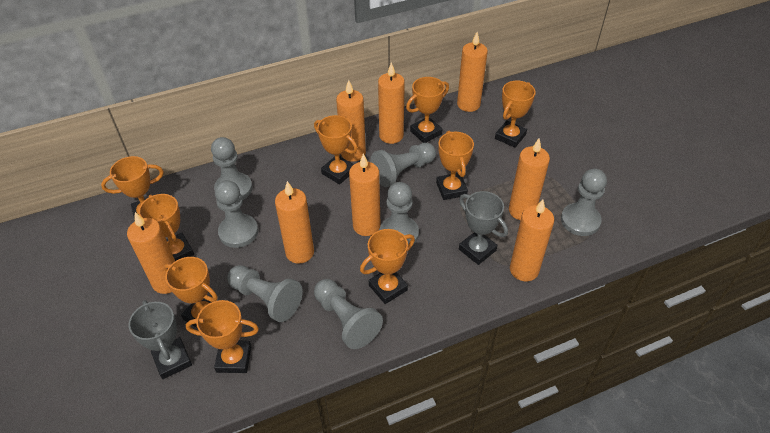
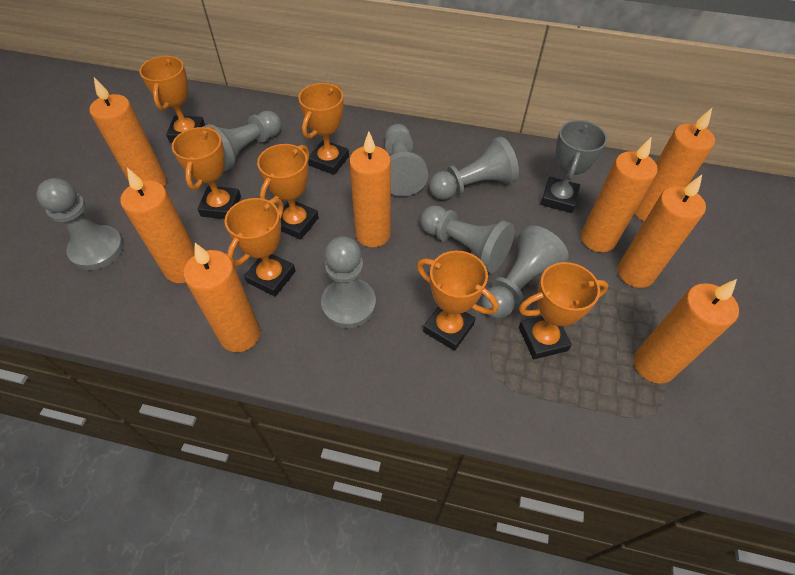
grey trophy: 2 -> 1
orange trophy: 9 -> 7

